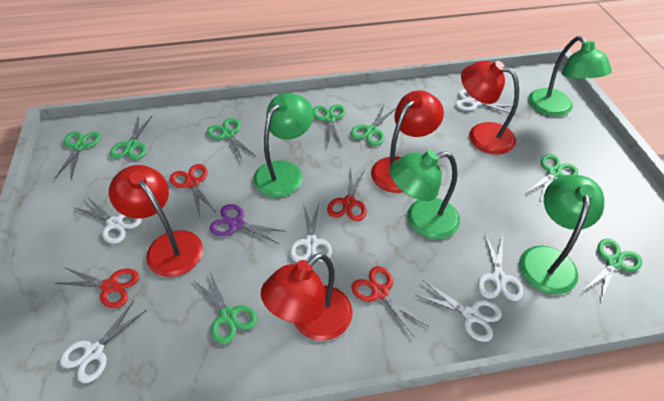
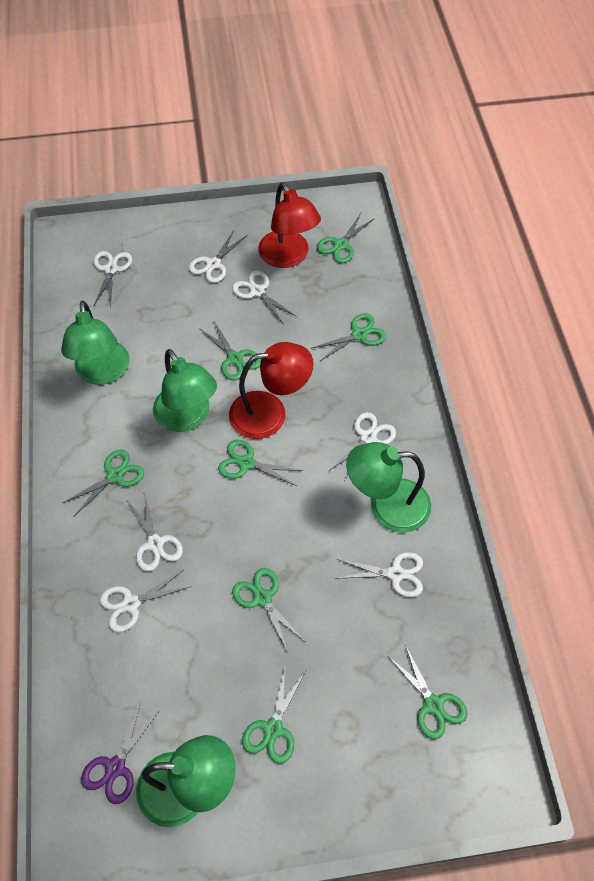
red lamp: 4 -> 2
red scissors: 4 -> 0
white scissors: 6 -> 7

